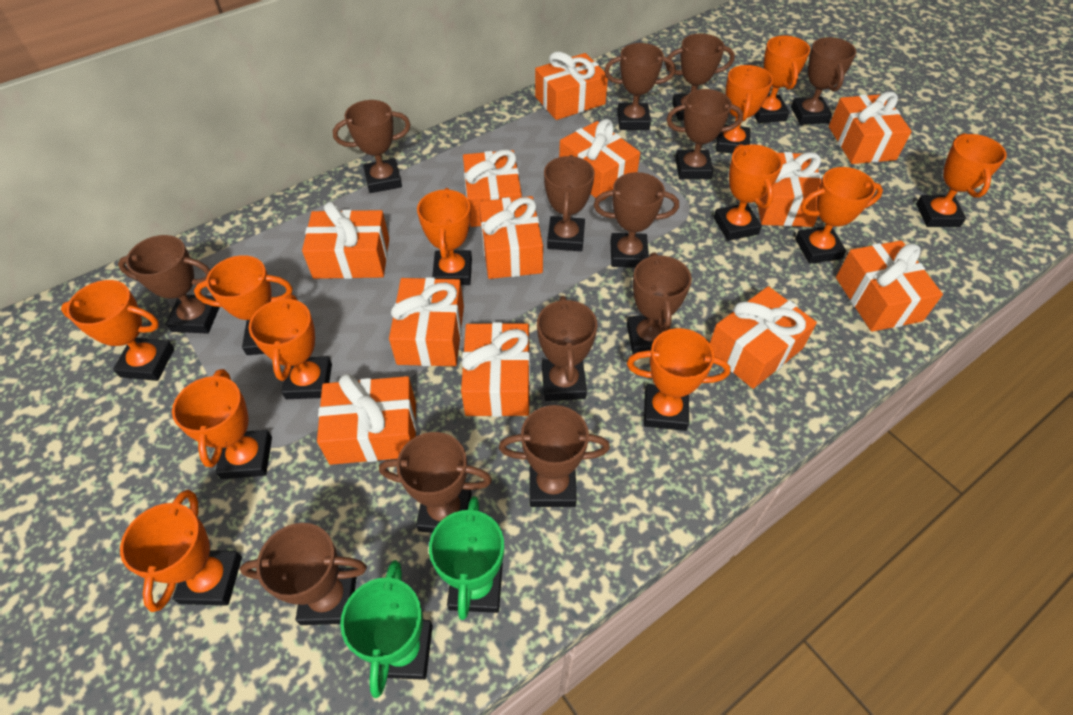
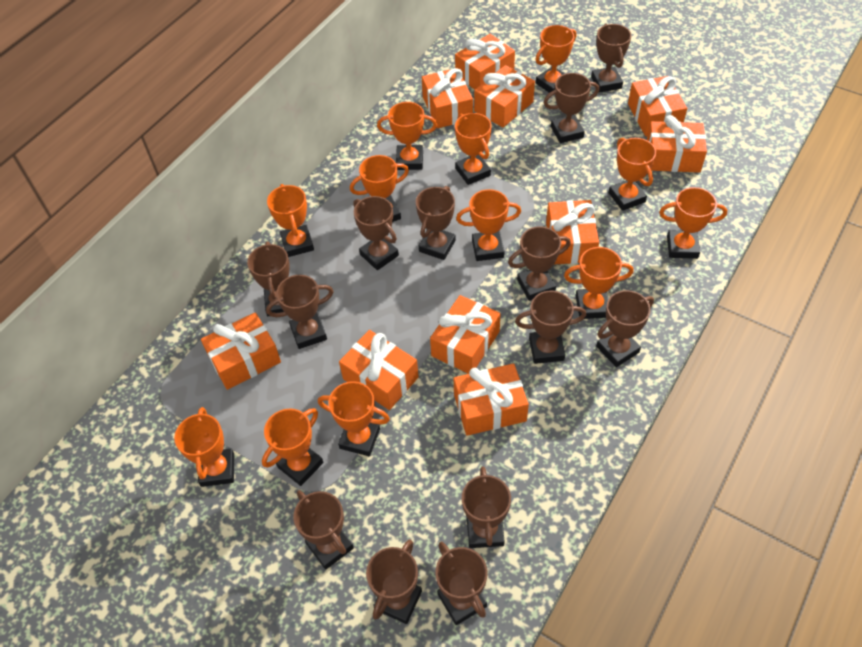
green trophy: 2 -> 0
orange gift: 12 -> 10

